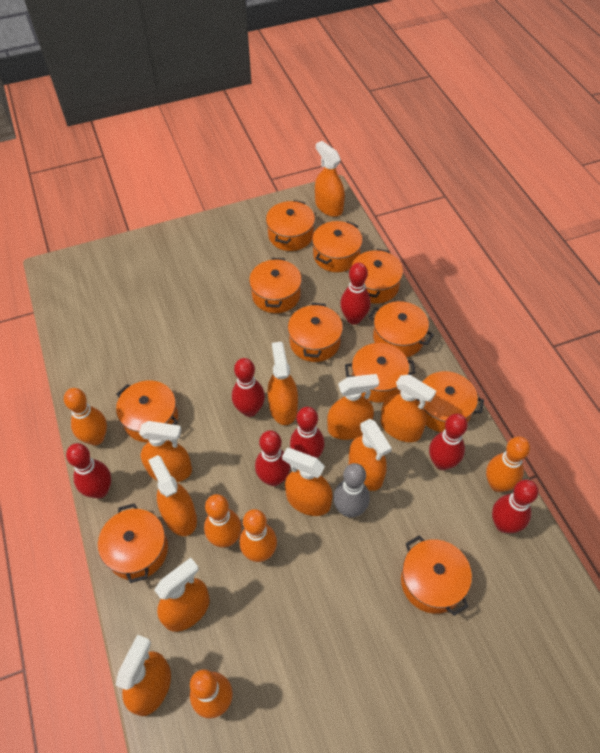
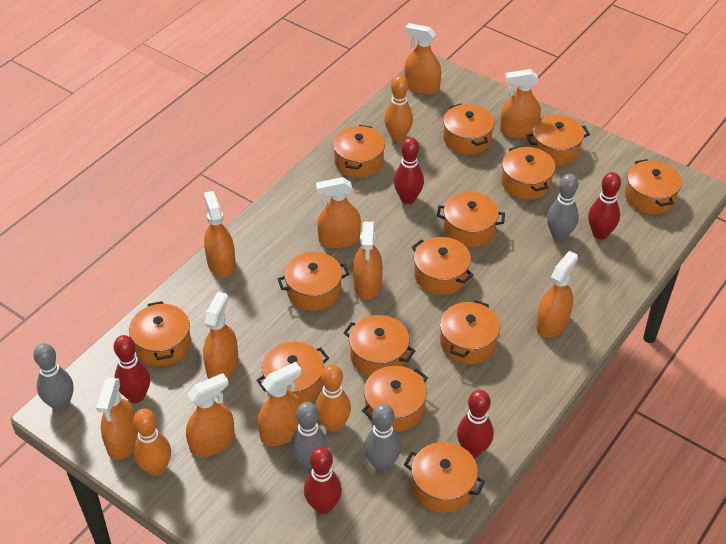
grey bowling pin: 1 -> 4
orange bowling pin: 5 -> 3
orange pot: 11 -> 14
red bowling pin: 7 -> 5

